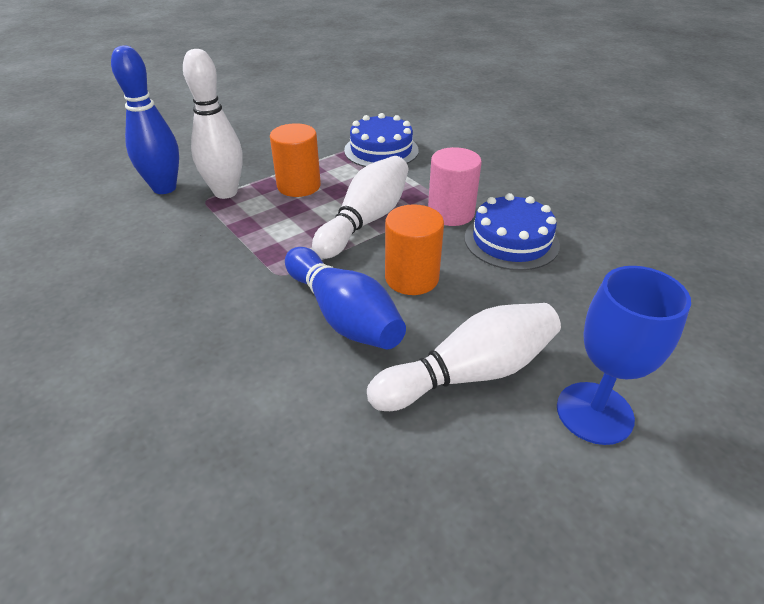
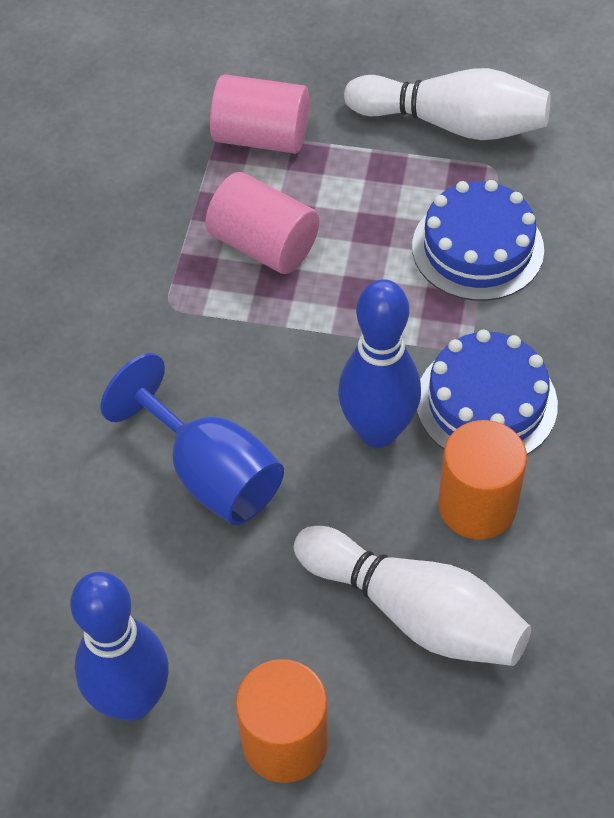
pink cylinder: 1 -> 2
white bowling pin: 3 -> 2

